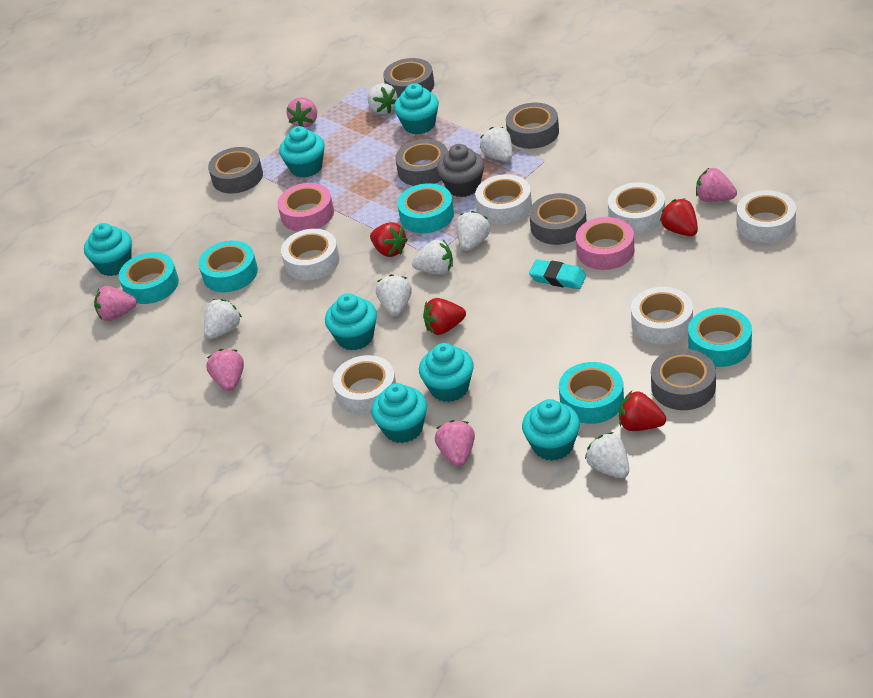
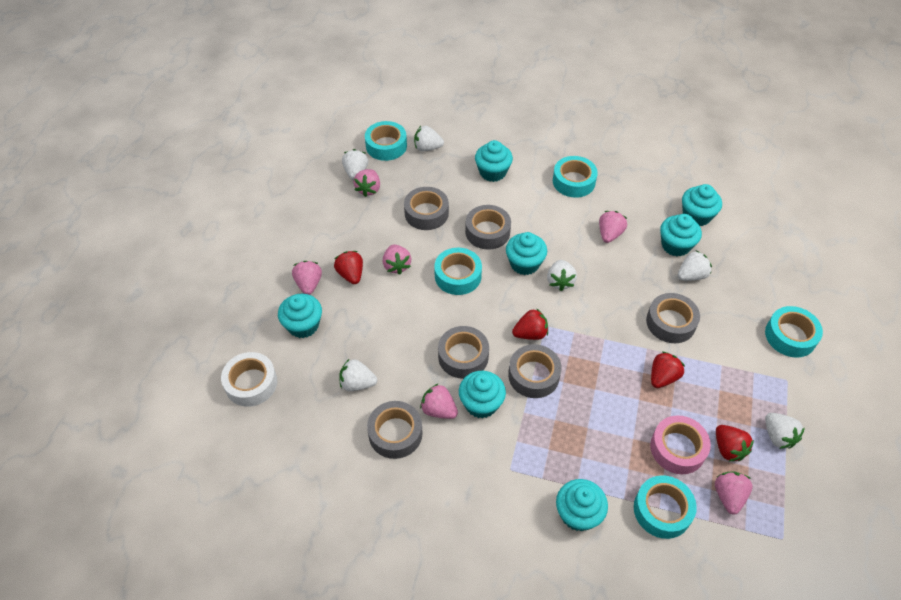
grey cupcake: 1 -> 0
pink strawberry: 5 -> 6
pink tape: 2 -> 1
turquoise eraser: 1 -> 0
white strawberry: 7 -> 6
white tape: 6 -> 1

